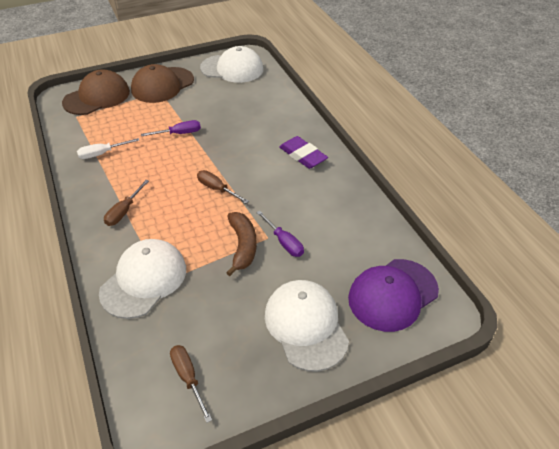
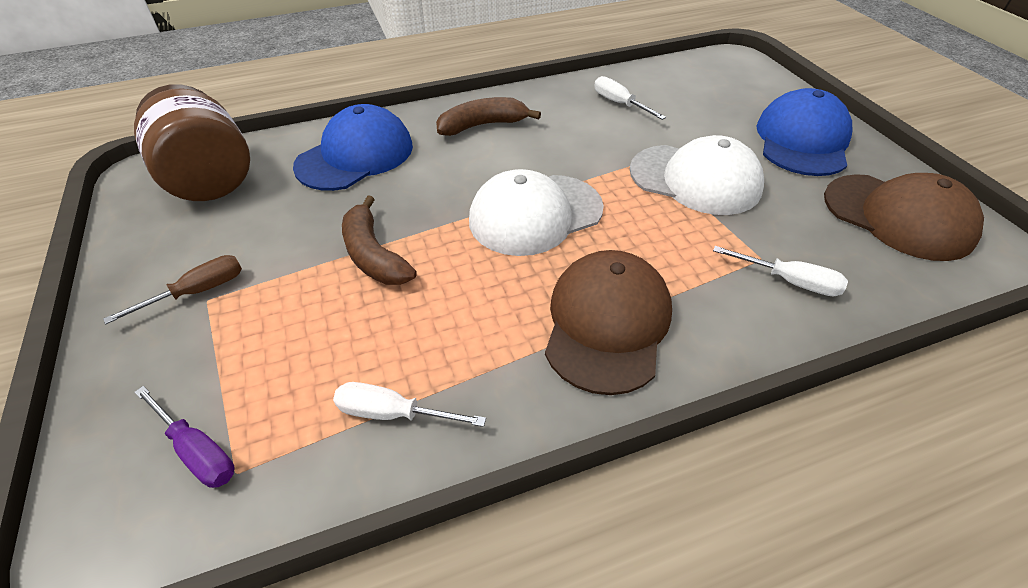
blue cap: 0 -> 2
brown banana: 1 -> 2
brown jar: 0 -> 1
brown screwdriver: 3 -> 1
purple cap: 1 -> 0
purple eraser: 1 -> 0
purple screwdriver: 2 -> 1
white cap: 3 -> 2
white screwdriver: 1 -> 3

